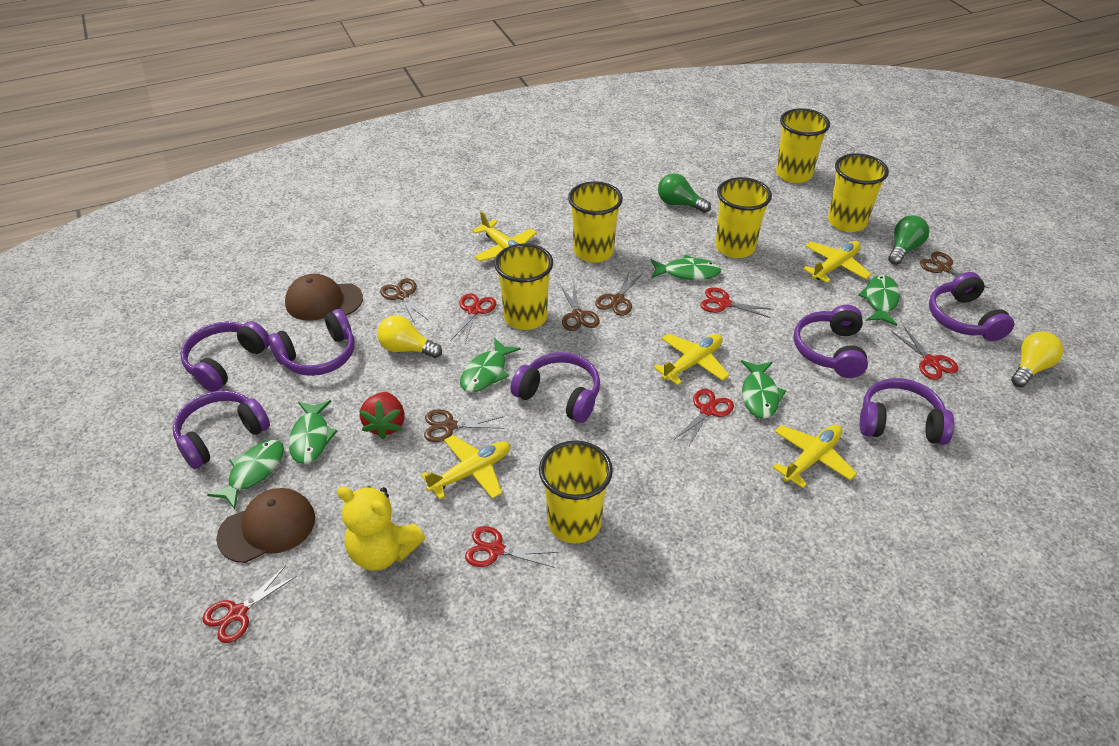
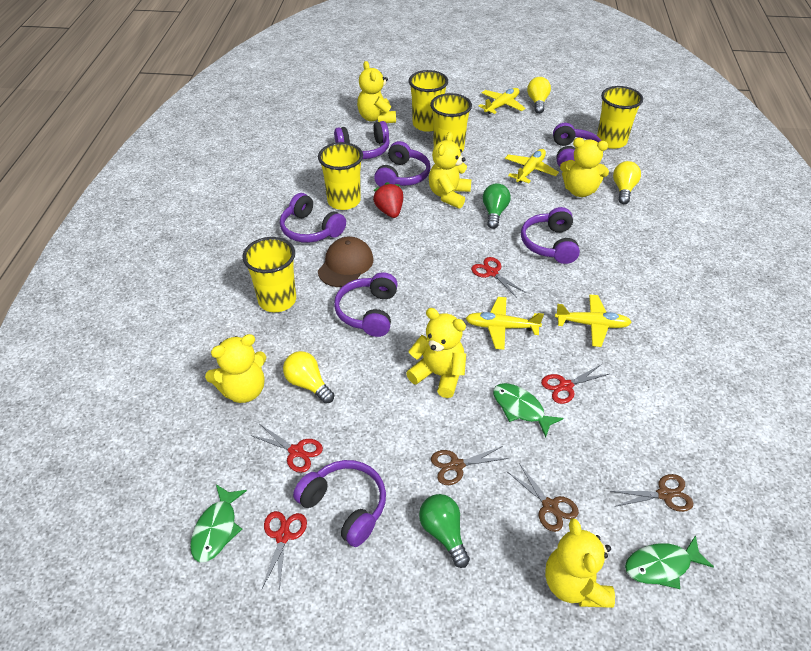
brown cap: 2 -> 1
brown scissors: 5 -> 3
green fish: 6 -> 3
red scissors: 6 -> 4
yellow cup: 6 -> 5
yellow light bulb: 2 -> 3
yellow plane: 5 -> 4
yellow teddy bear: 1 -> 6

